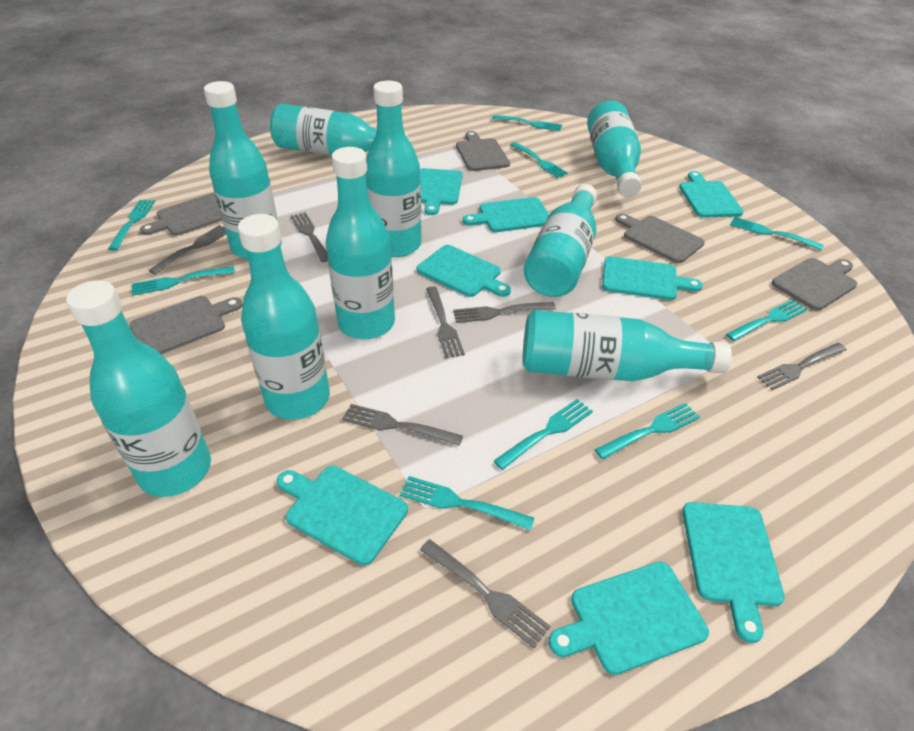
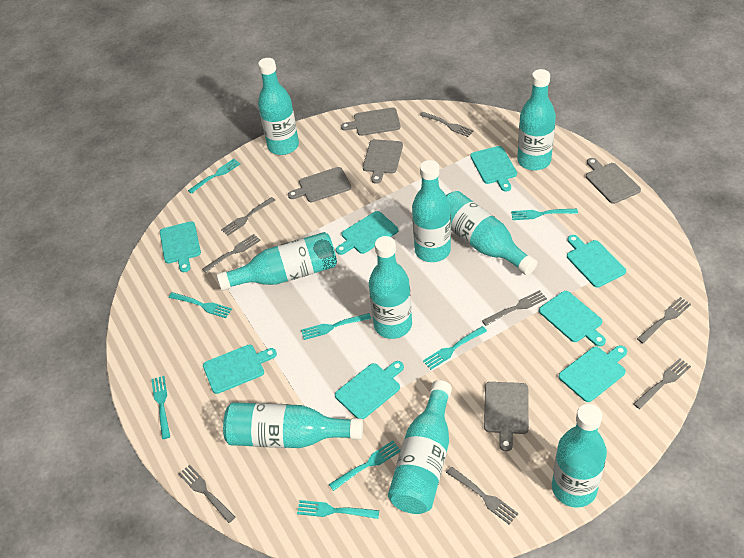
grey fork: 7 -> 8
turquoise fork: 9 -> 8

